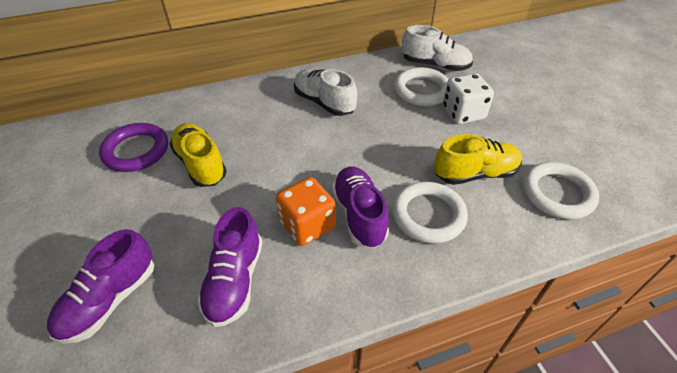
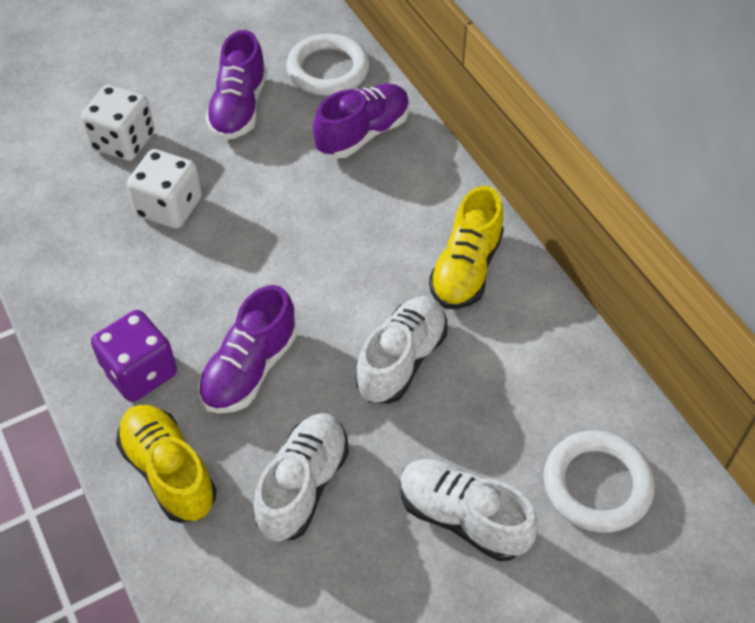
orange dice: 1 -> 0
purple dice: 0 -> 1
purple ring: 1 -> 0
white dice: 1 -> 2
white ring: 3 -> 2
white shoe: 2 -> 3

